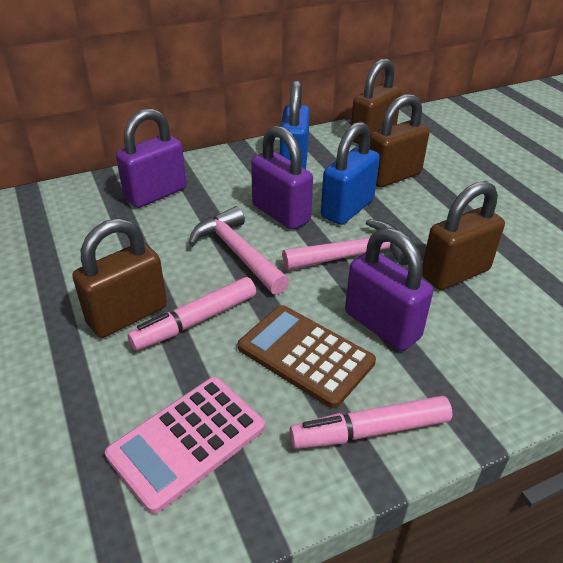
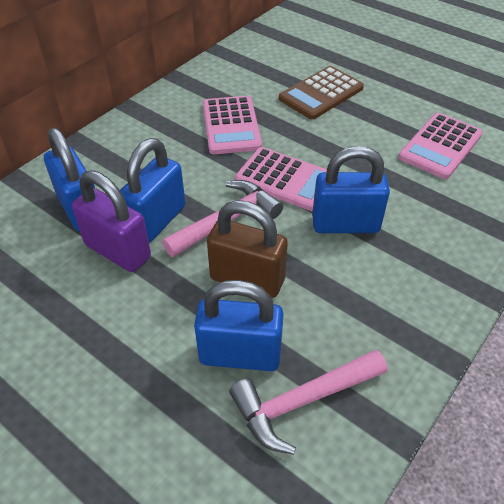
blue padlock: 2 -> 4
brown padlock: 4 -> 1
pink calculator: 1 -> 3
pink marker: 2 -> 0
purple padlock: 3 -> 1

